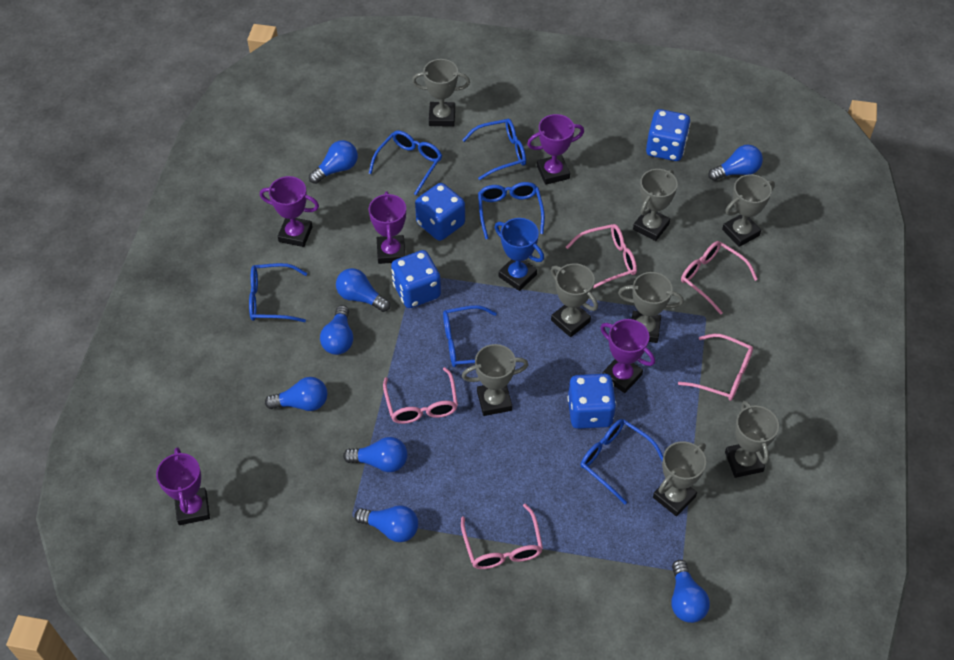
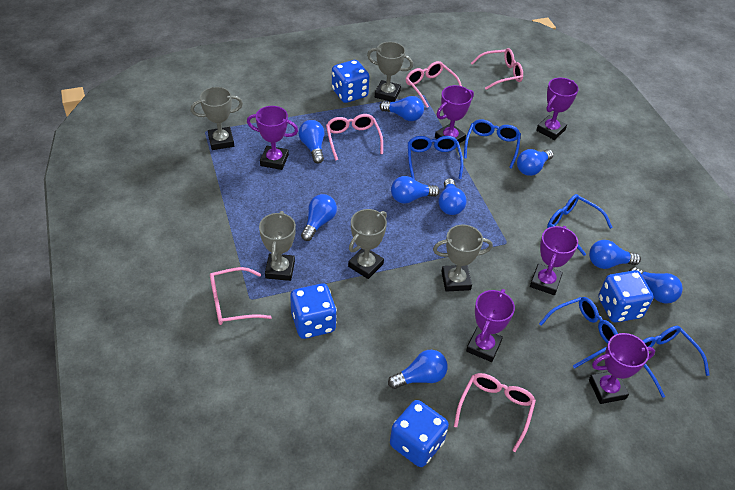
blue glasses: 6 -> 5
blue light bulb: 8 -> 9
blue trophy: 1 -> 0
grey trophy: 8 -> 5
purple trophy: 5 -> 6

